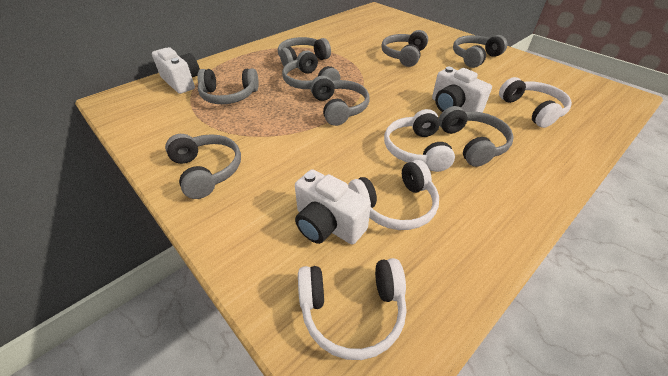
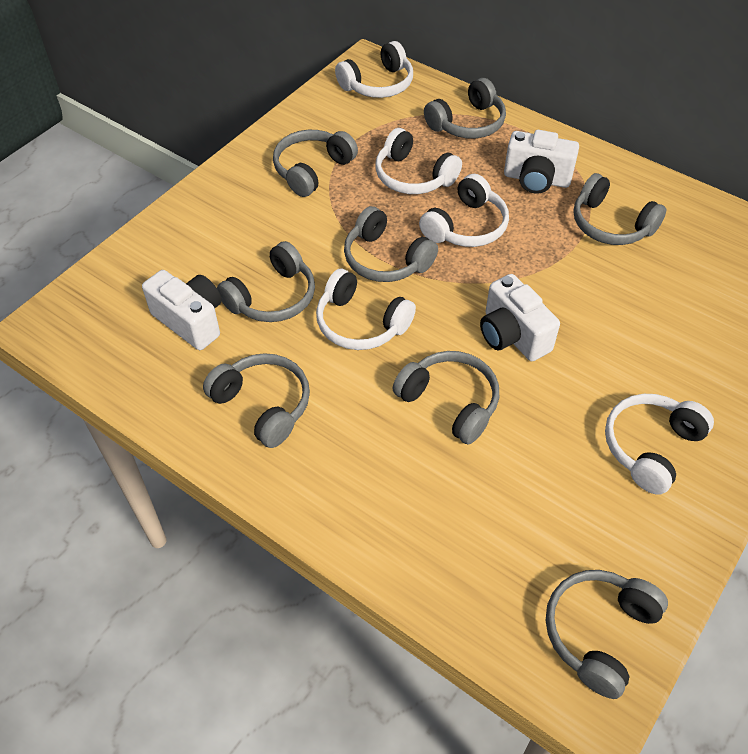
white headphones: 4 -> 5

